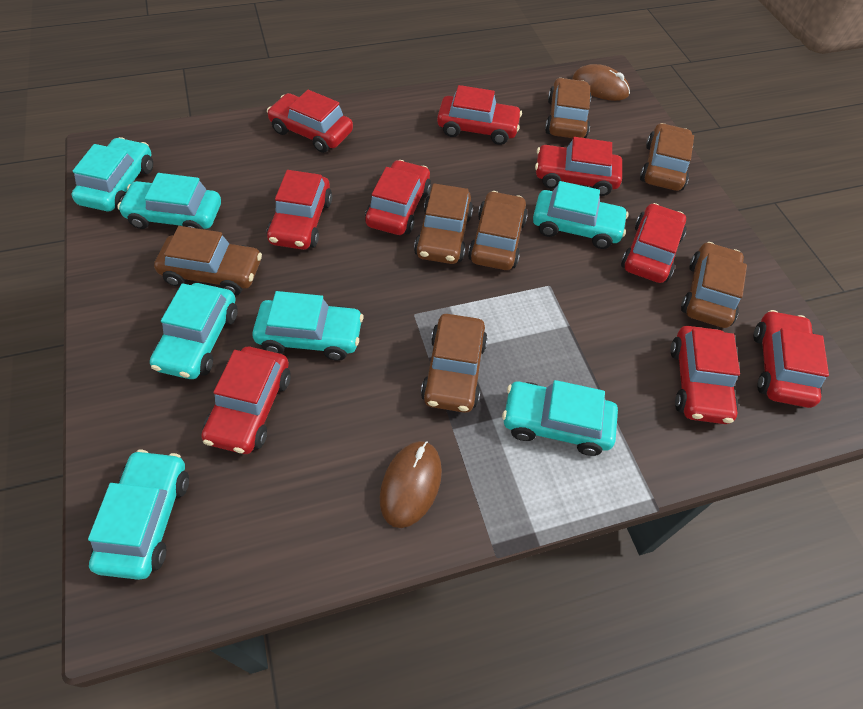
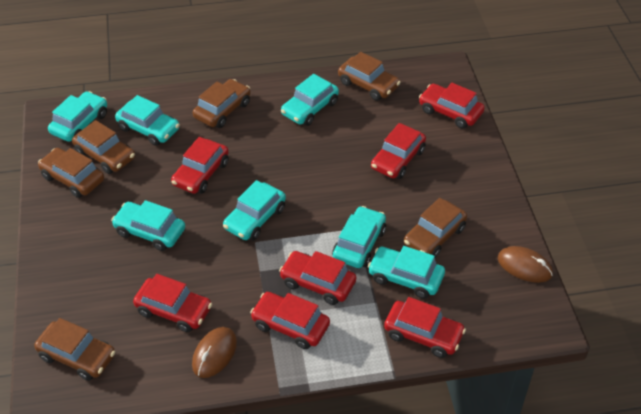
brown car: 7 -> 6
red car: 9 -> 7

